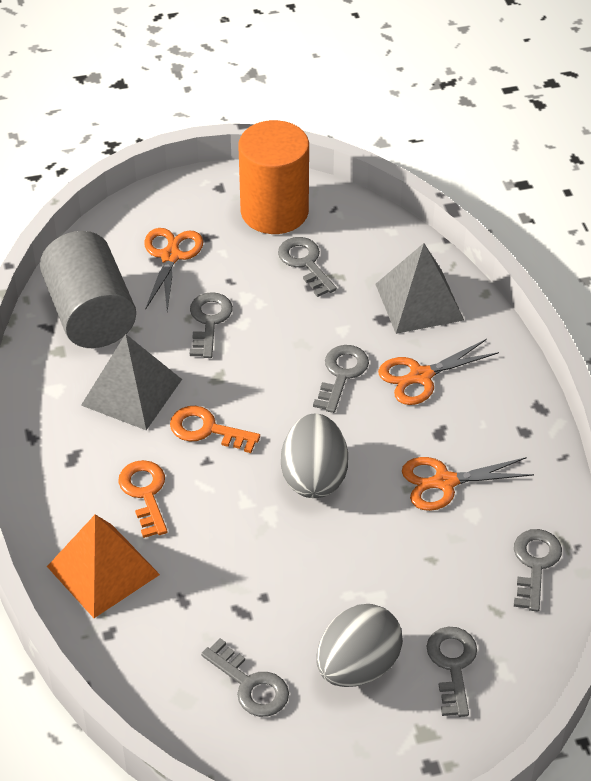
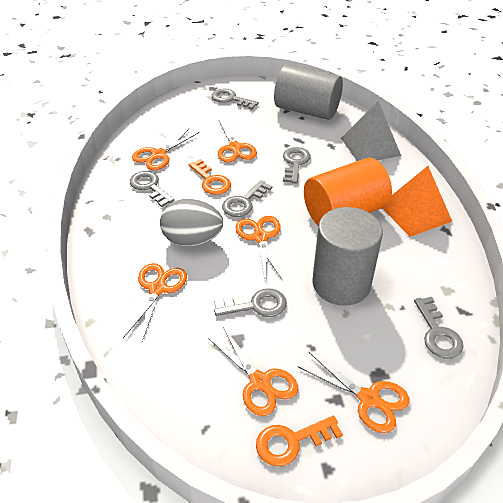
grey cylinder: 1 -> 2
grey egg: 2 -> 1
grey pyramid: 2 -> 1
orange scissors: 3 -> 6

